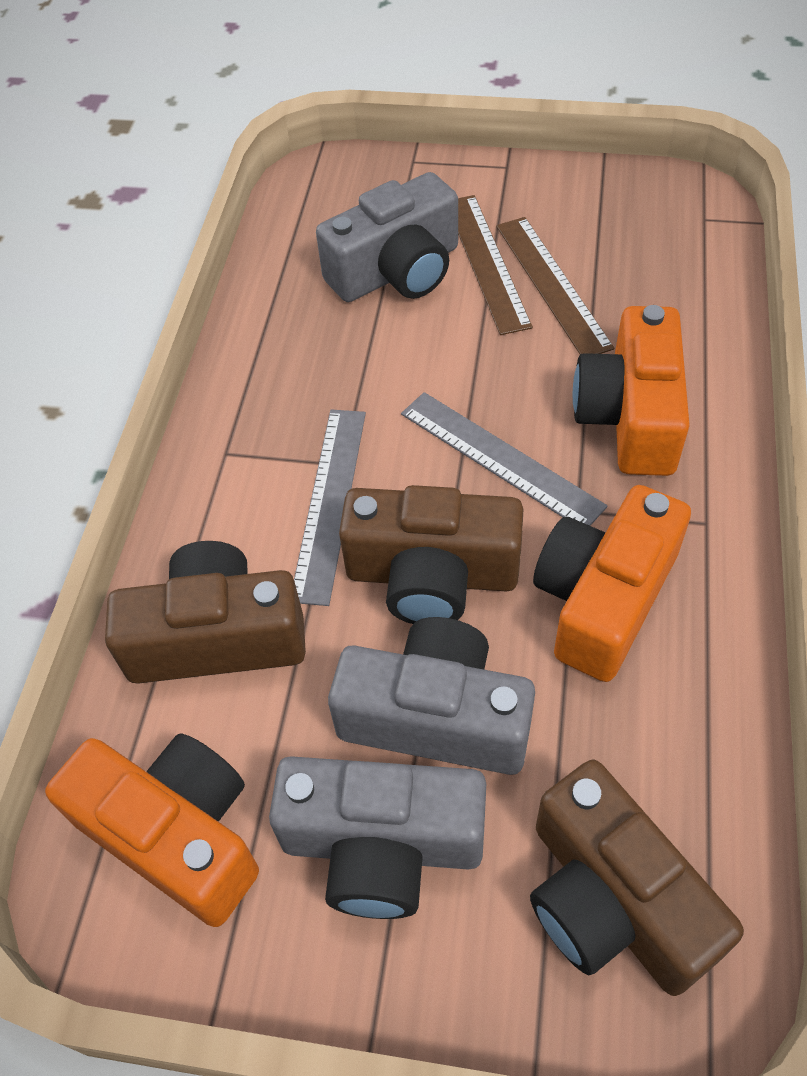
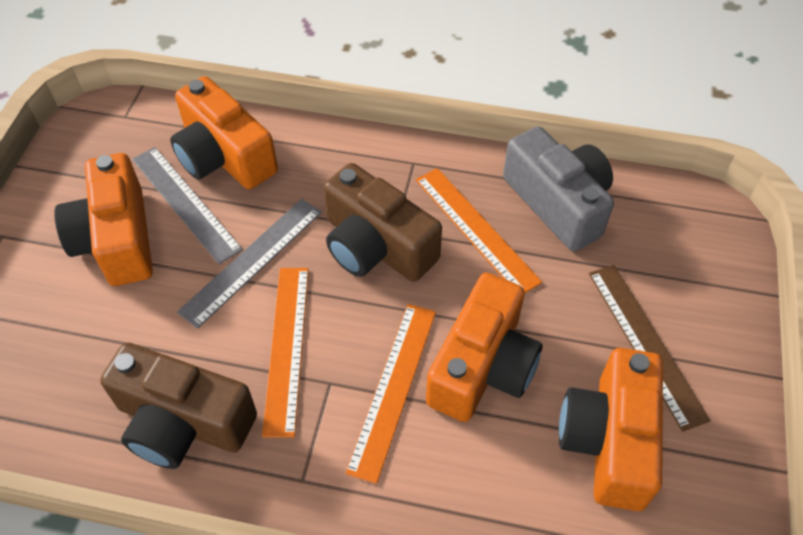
brown camera: 3 -> 2
brown ruler: 2 -> 1
grey camera: 3 -> 1
orange camera: 3 -> 4
orange ruler: 0 -> 3

